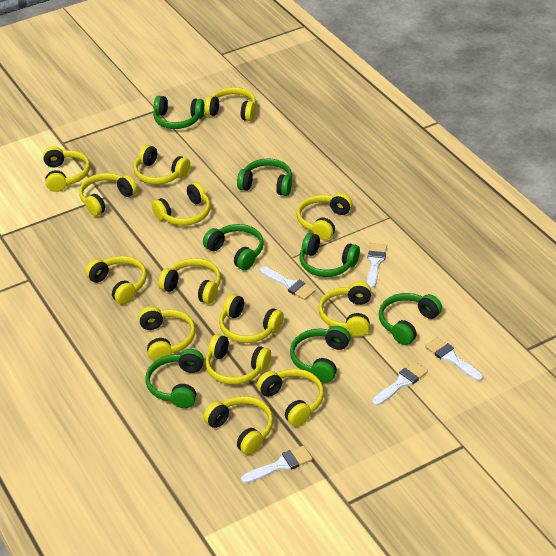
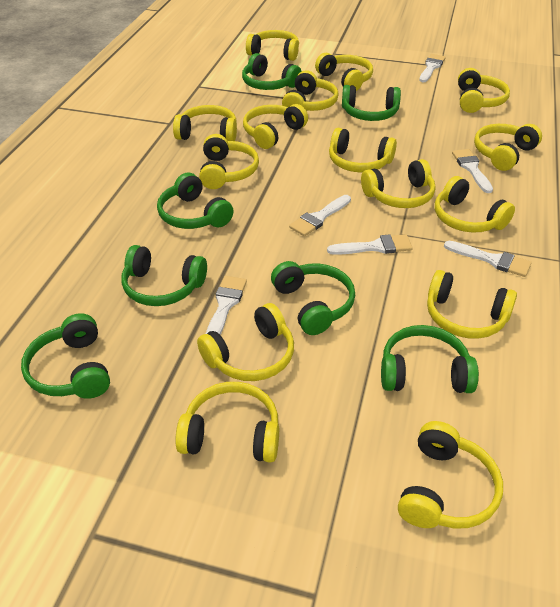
white brush: 5 -> 6
yellow headphones: 14 -> 15

